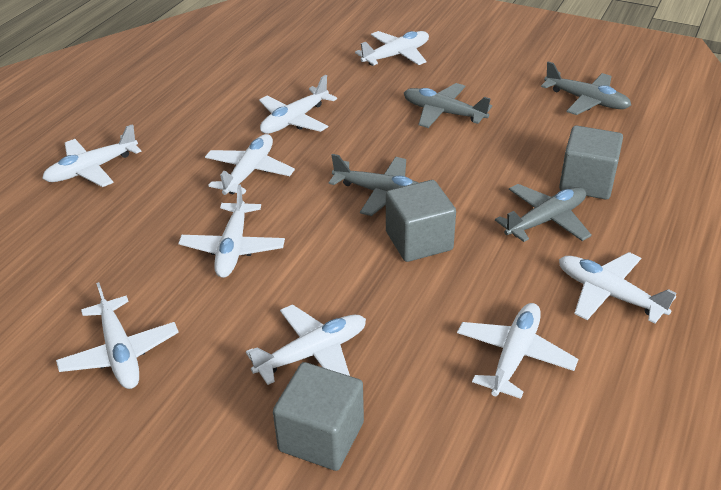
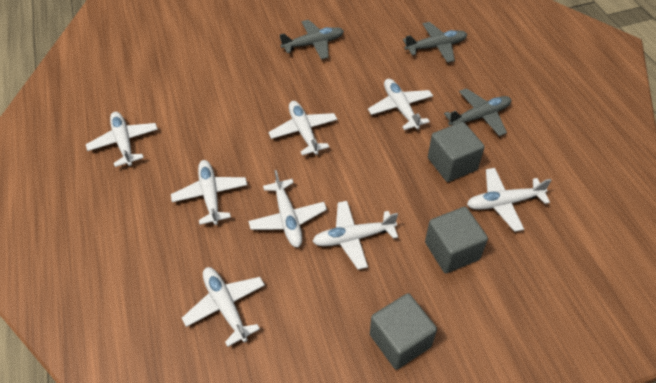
grey plane: 4 -> 3
white plane: 9 -> 8

